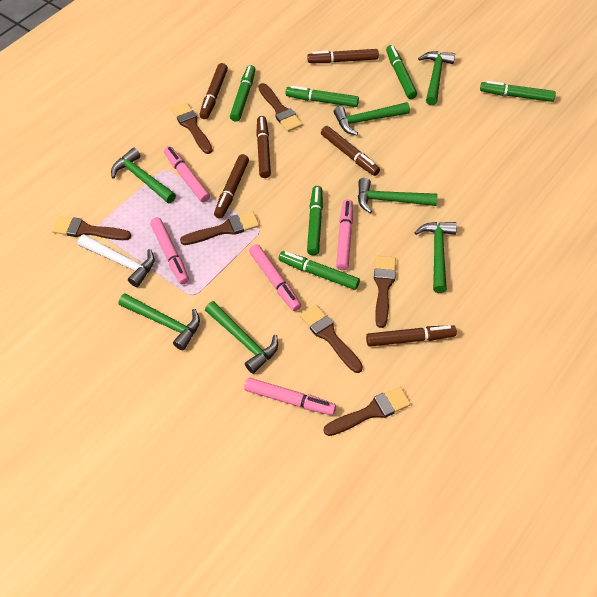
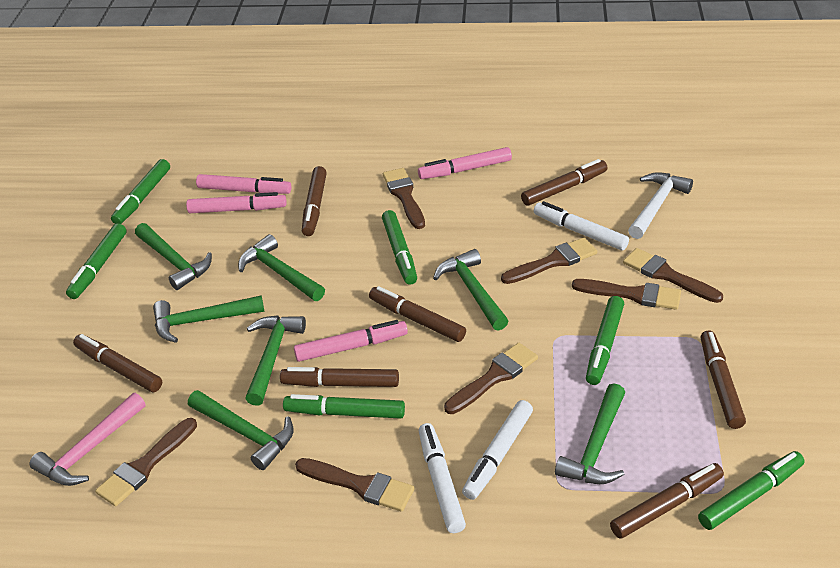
brown marker: 6 -> 7
pink hammer: 0 -> 1
pink marker: 5 -> 4
white marker: 0 -> 3

